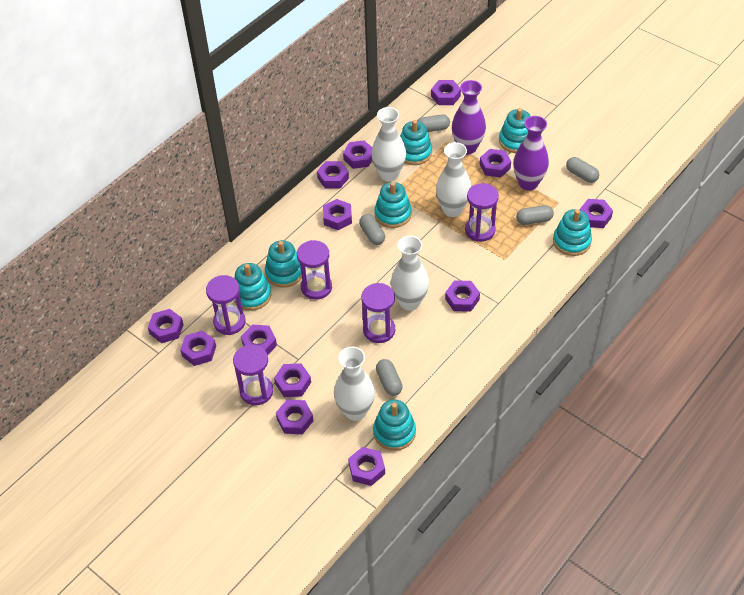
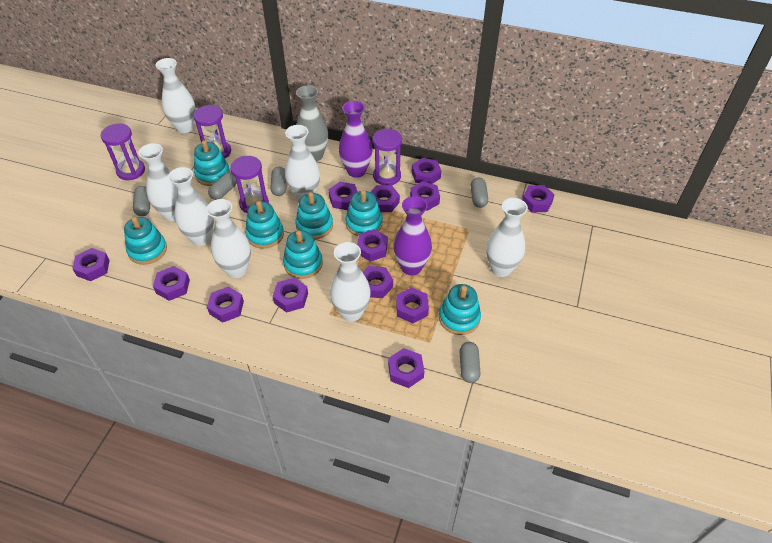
grey vase: 0 -> 1
purple hourglass: 5 -> 4
white vase: 4 -> 7

